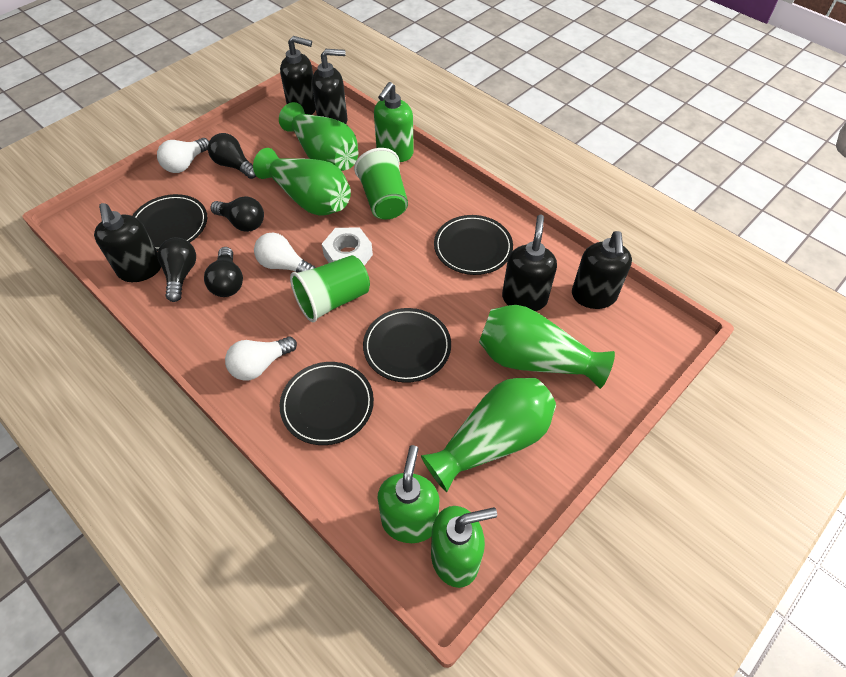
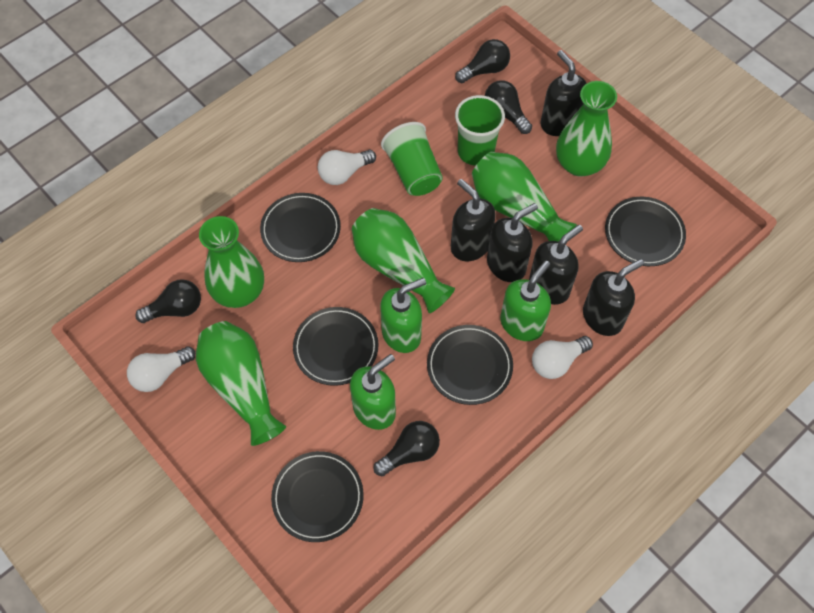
black plate: 4 -> 5
green vase: 4 -> 5
white nut: 1 -> 0

